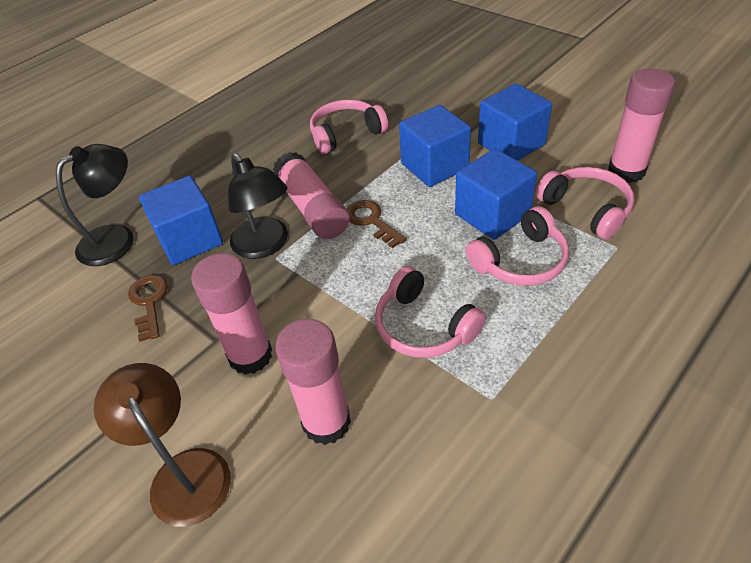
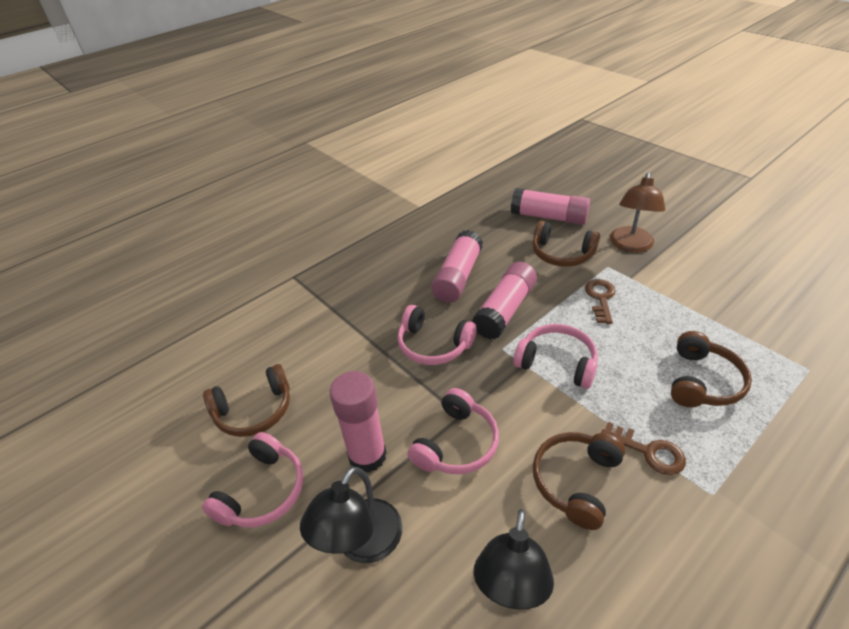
blue cube: 4 -> 0
brown headphones: 0 -> 4

